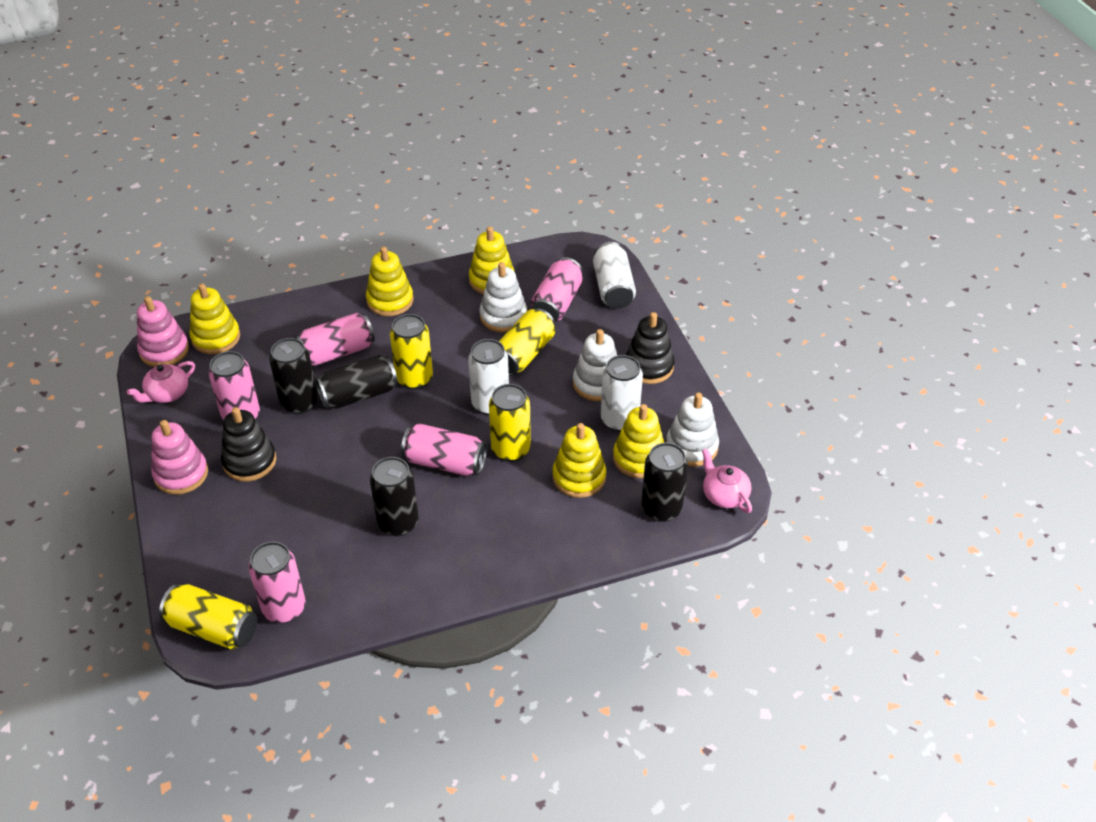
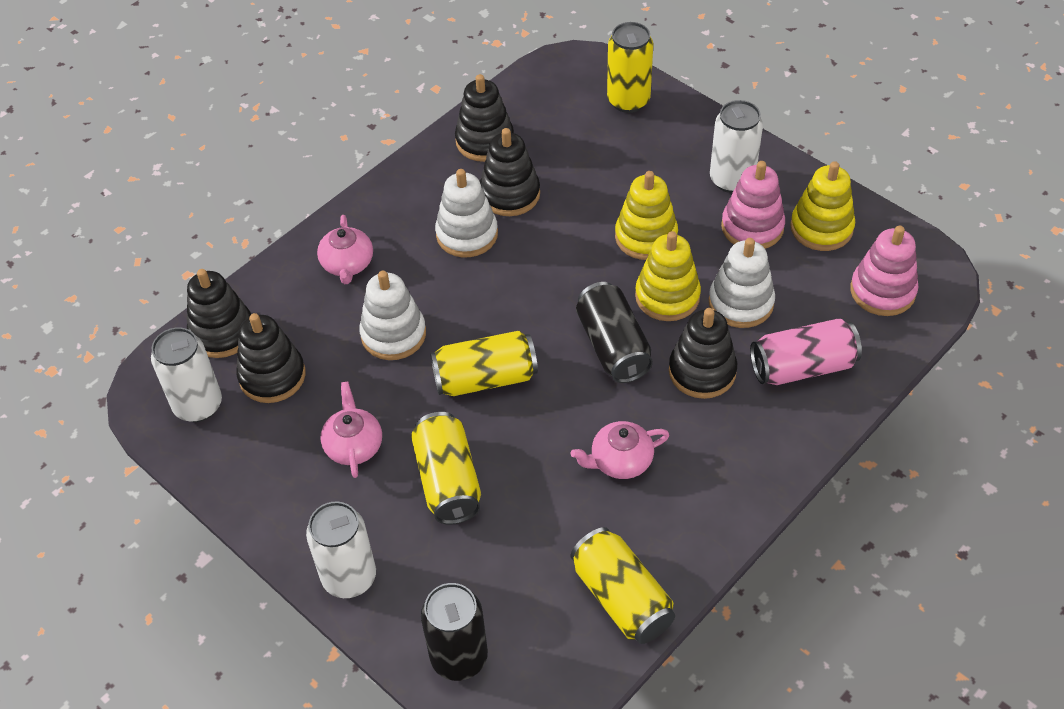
black can: 4 -> 2
black stacking toy: 2 -> 5
pink can: 5 -> 1
pink teapot: 2 -> 3
yellow stacking toy: 5 -> 3

